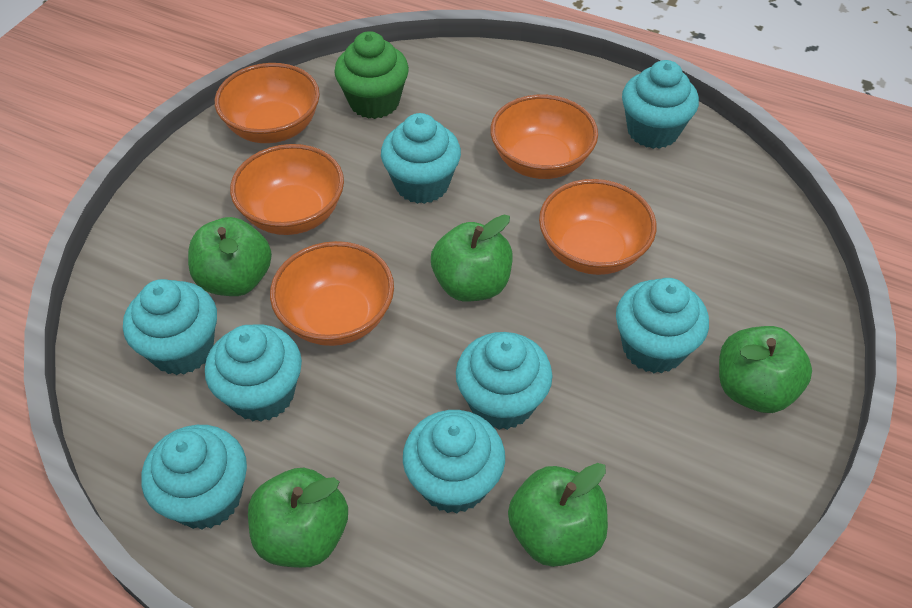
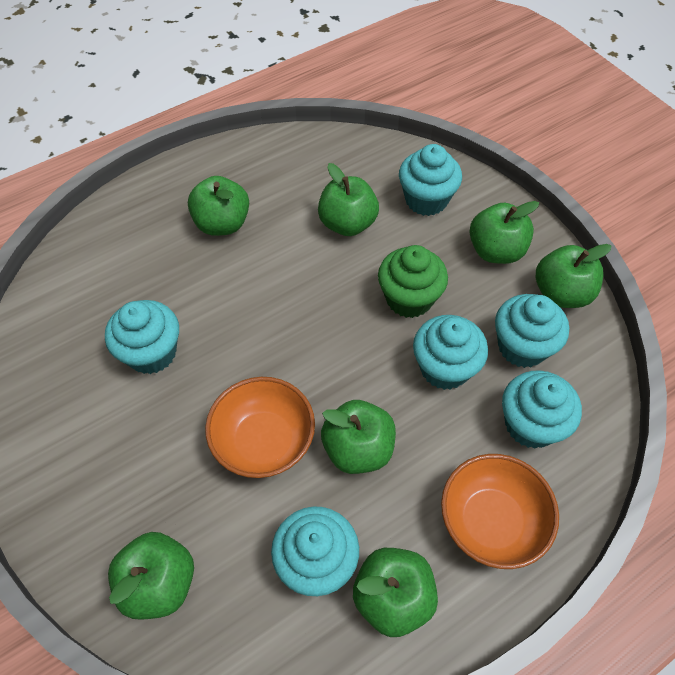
green apple: 5 -> 7
orange bowl: 5 -> 2
turquoise cupcake: 8 -> 6

